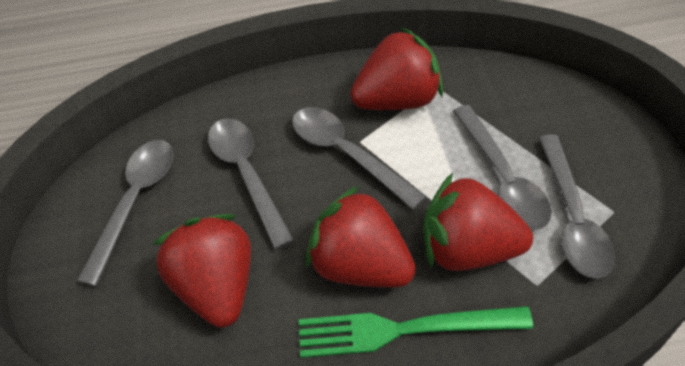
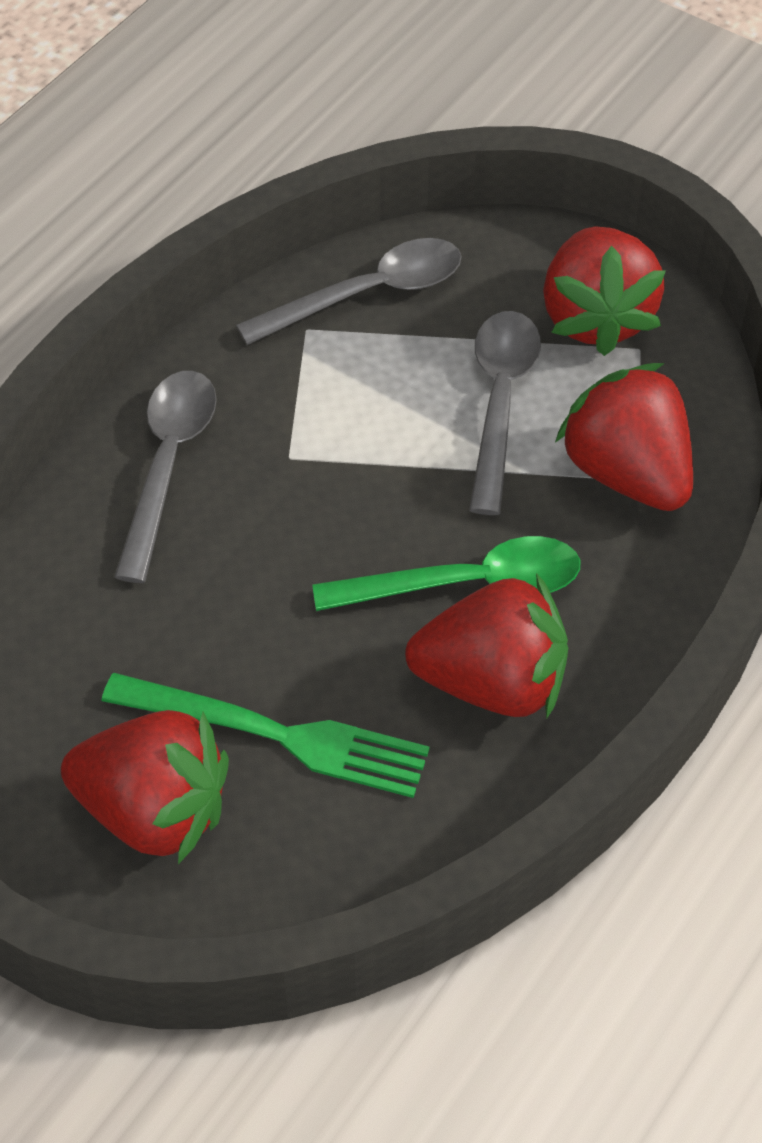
green spoon: 0 -> 1
grey spoon: 5 -> 3

